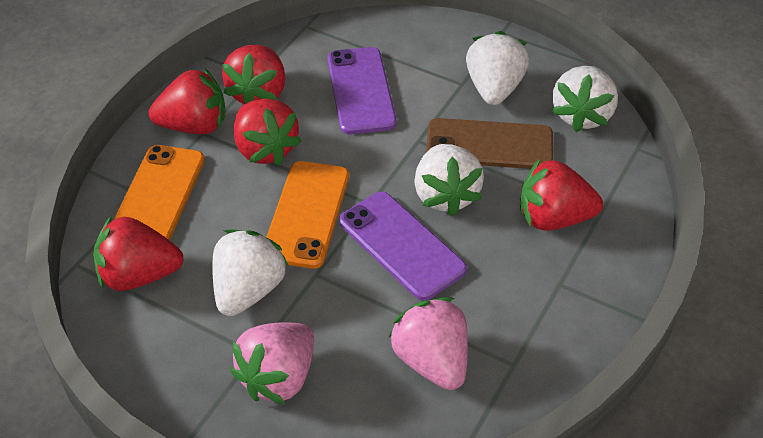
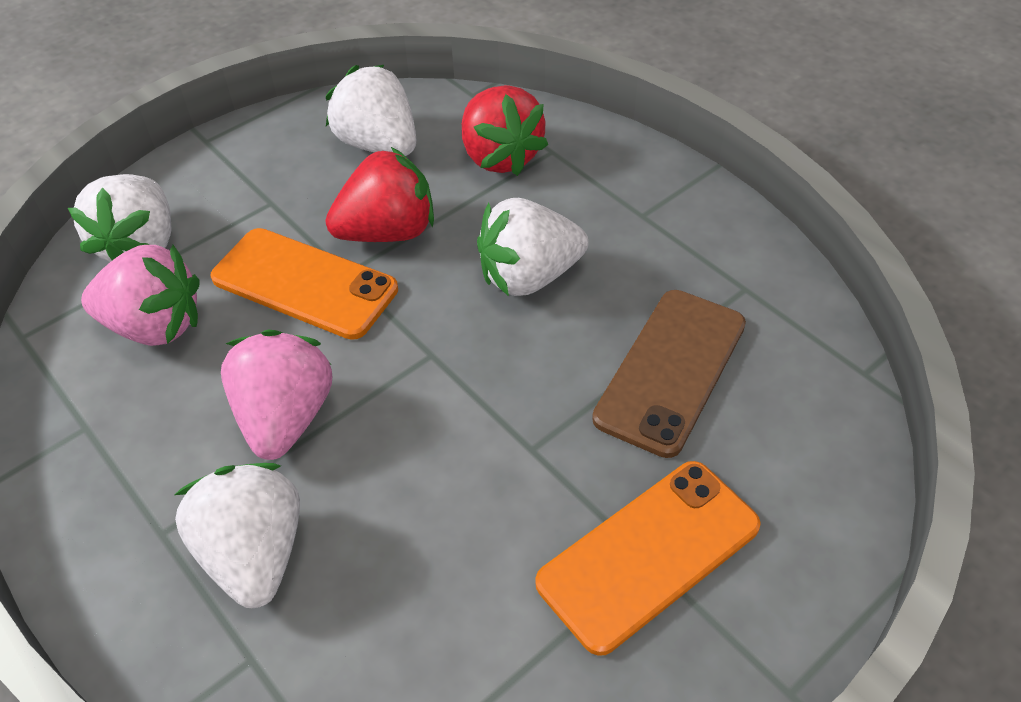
purple phone: 2 -> 0
red strawberry: 5 -> 2

